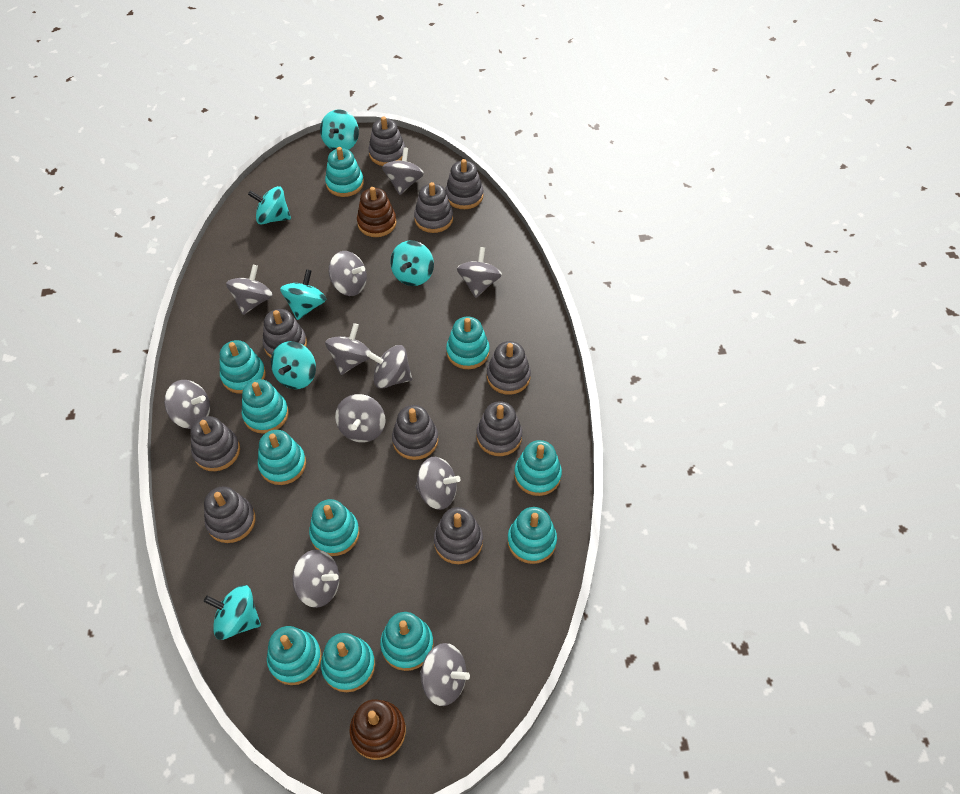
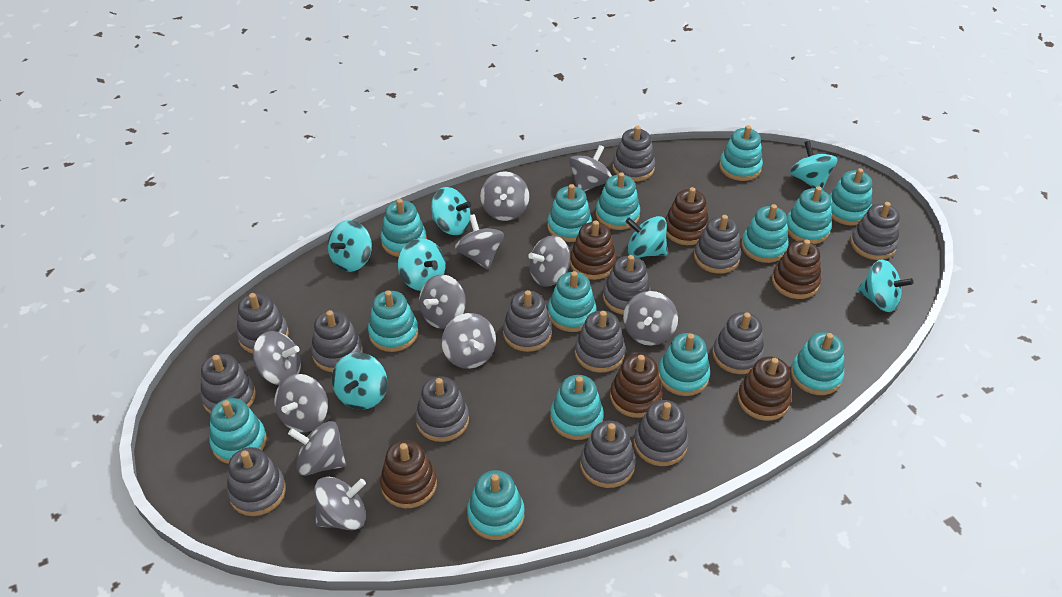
brown stacking toy: 2 -> 6
grey stacking toy: 10 -> 14
turquoise spinning top: 6 -> 7
turquoise stacking toy: 11 -> 14

